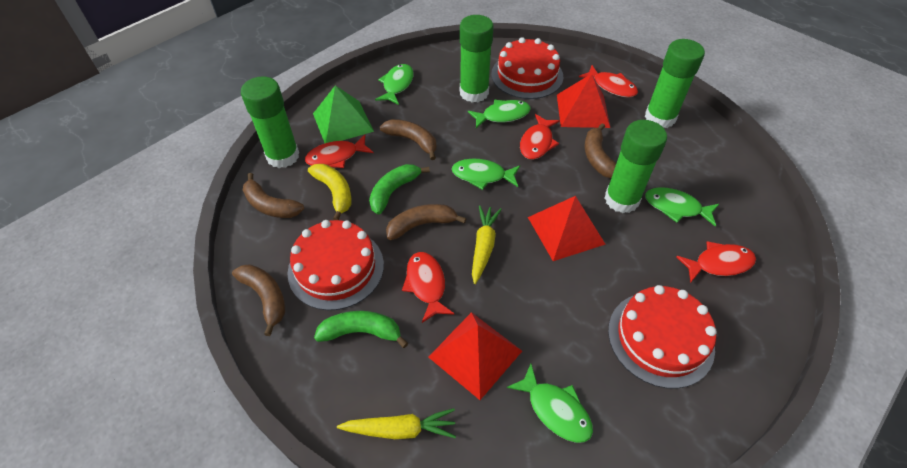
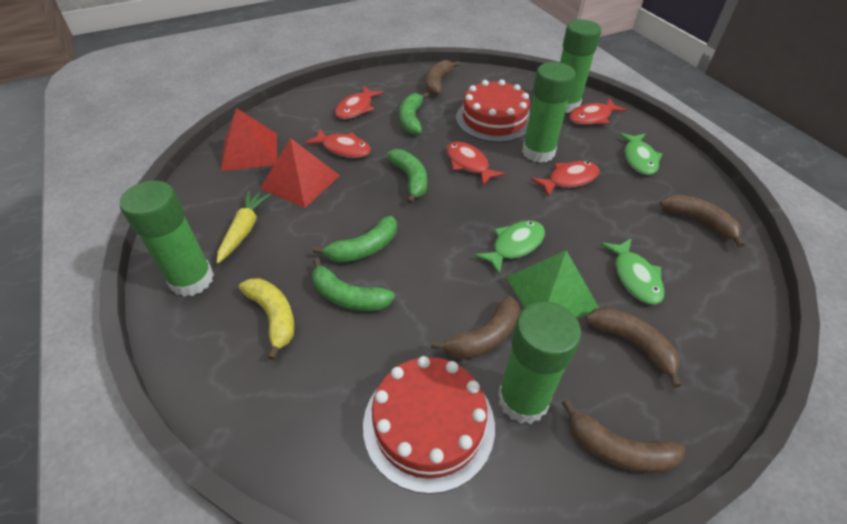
green banana: 2 -> 4
green fish: 5 -> 3
red cake: 3 -> 2
red pyramid: 3 -> 2
yellow carrot: 2 -> 1

